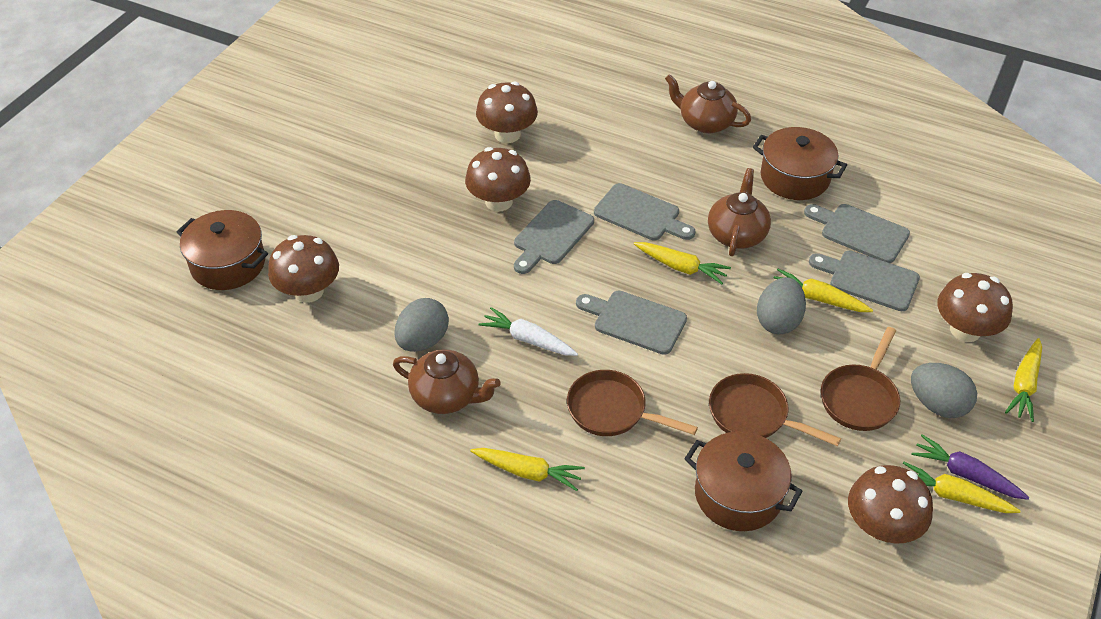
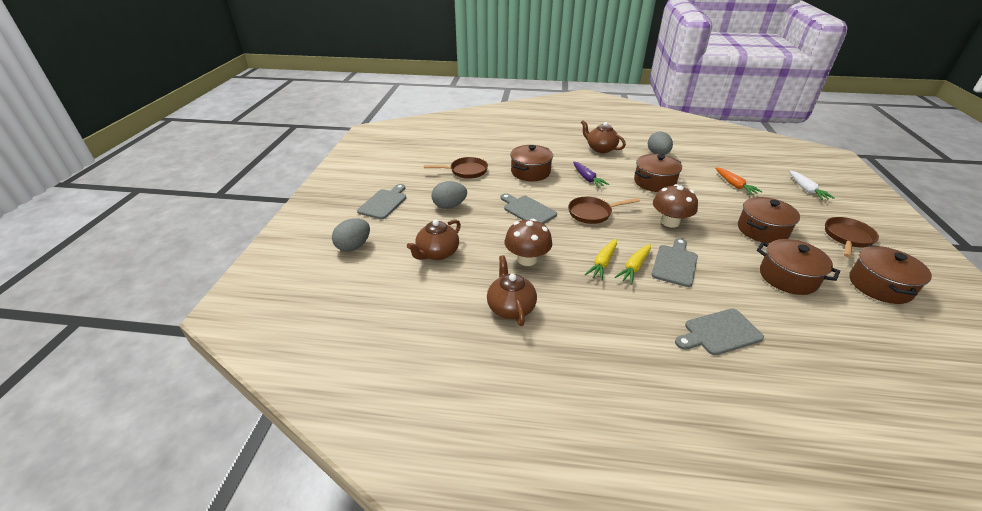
brown mushroom: 5 -> 2
brown pot: 3 -> 5
grey cutting board: 5 -> 4
orange carrot: 0 -> 1
yellow carrot: 5 -> 2

